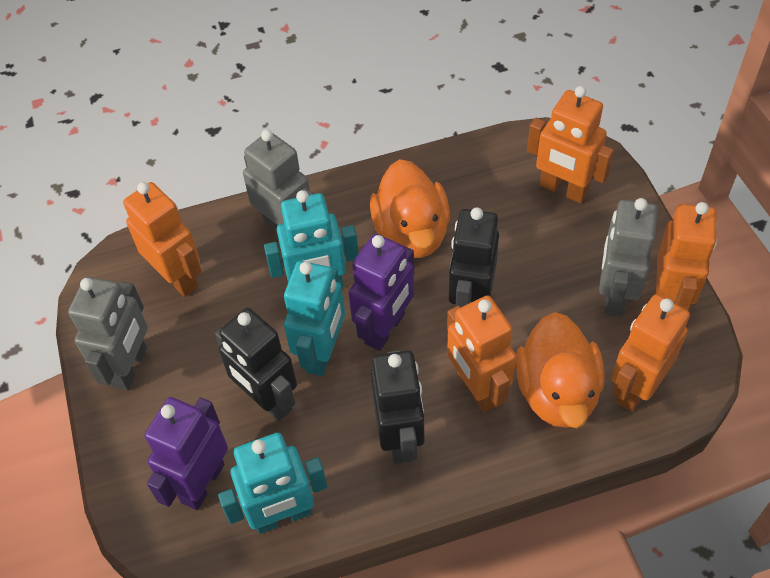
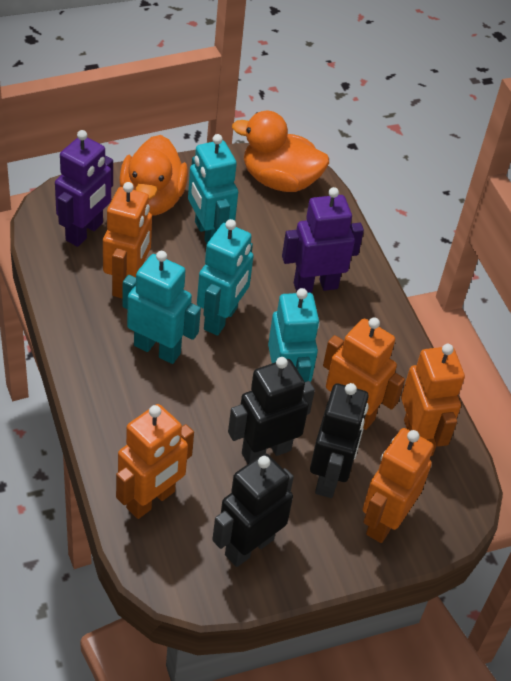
grey robot: 3 -> 0
turquoise robot: 3 -> 4

